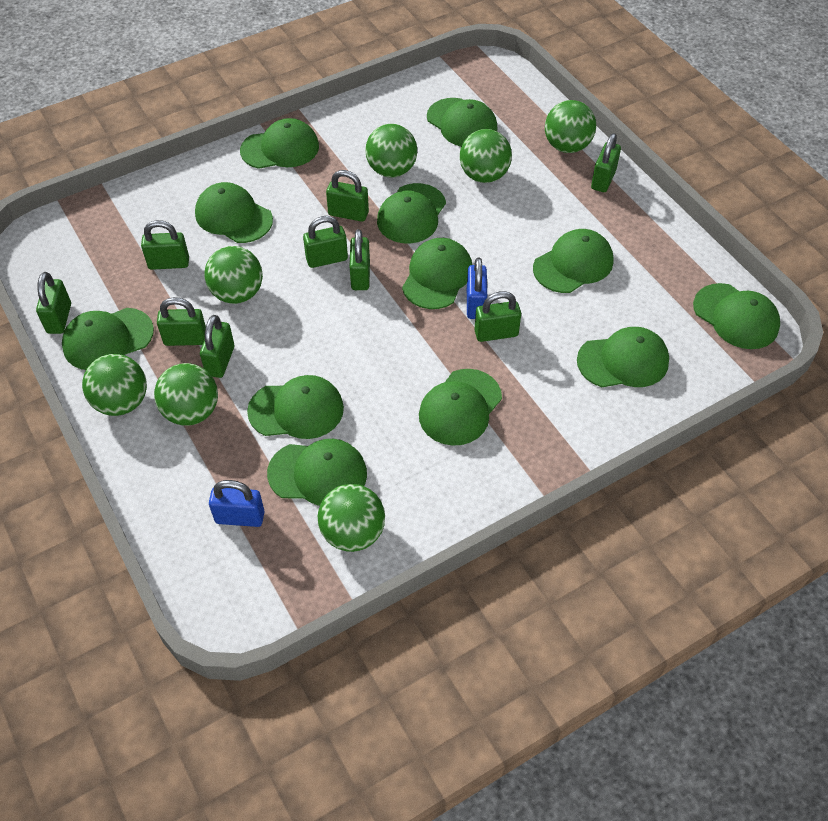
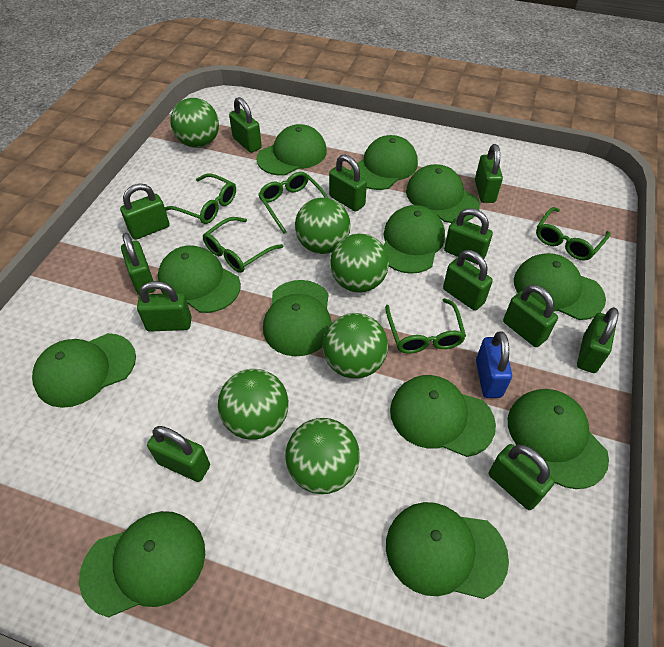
blue padlock: 2 -> 1
green ball: 7 -> 6
green glasses: 0 -> 5
green padlock: 9 -> 12

